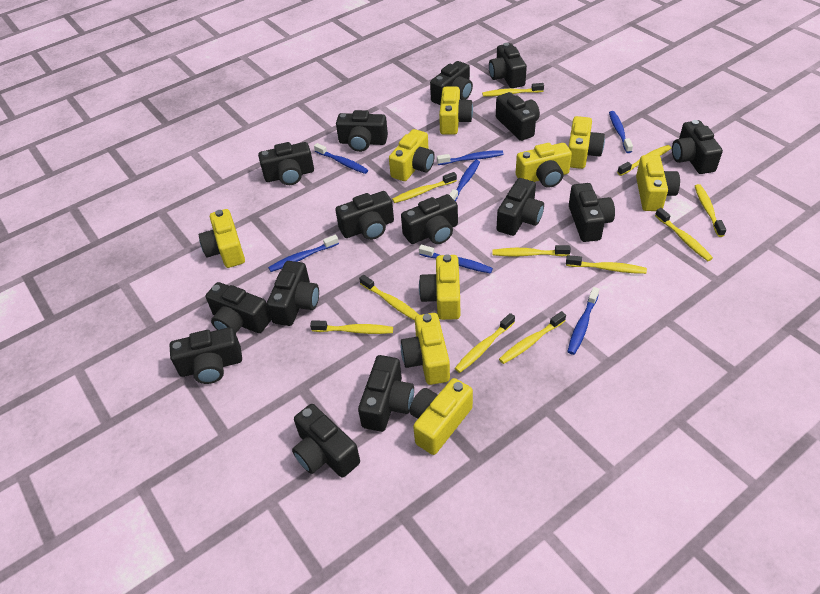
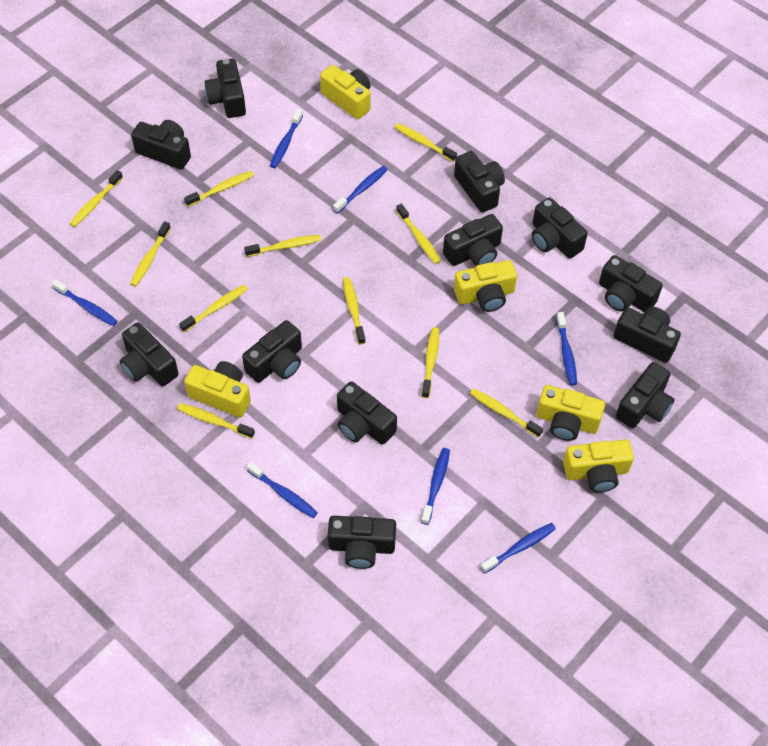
black camera: 15 -> 12
yellow camera: 9 -> 5

